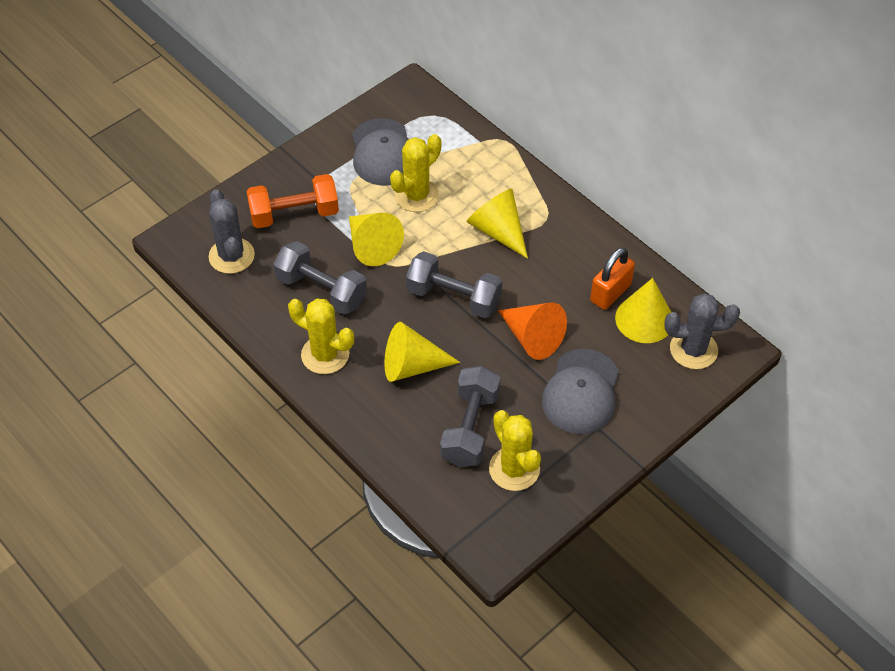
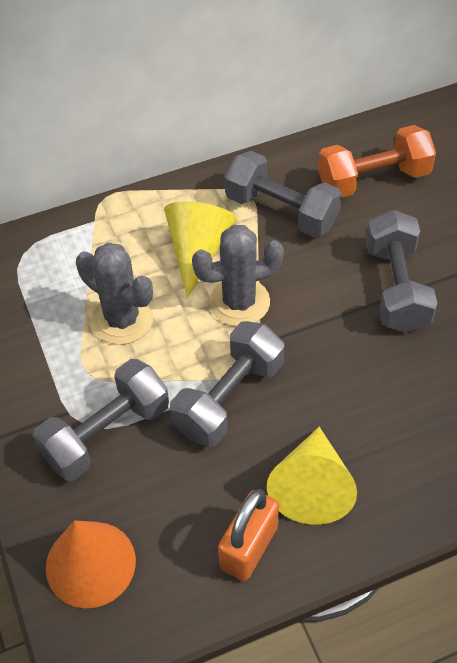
grey cap: 2 -> 0
grey dumbbell: 3 -> 4
yellow cactus: 3 -> 0
yellow cone: 4 -> 2

